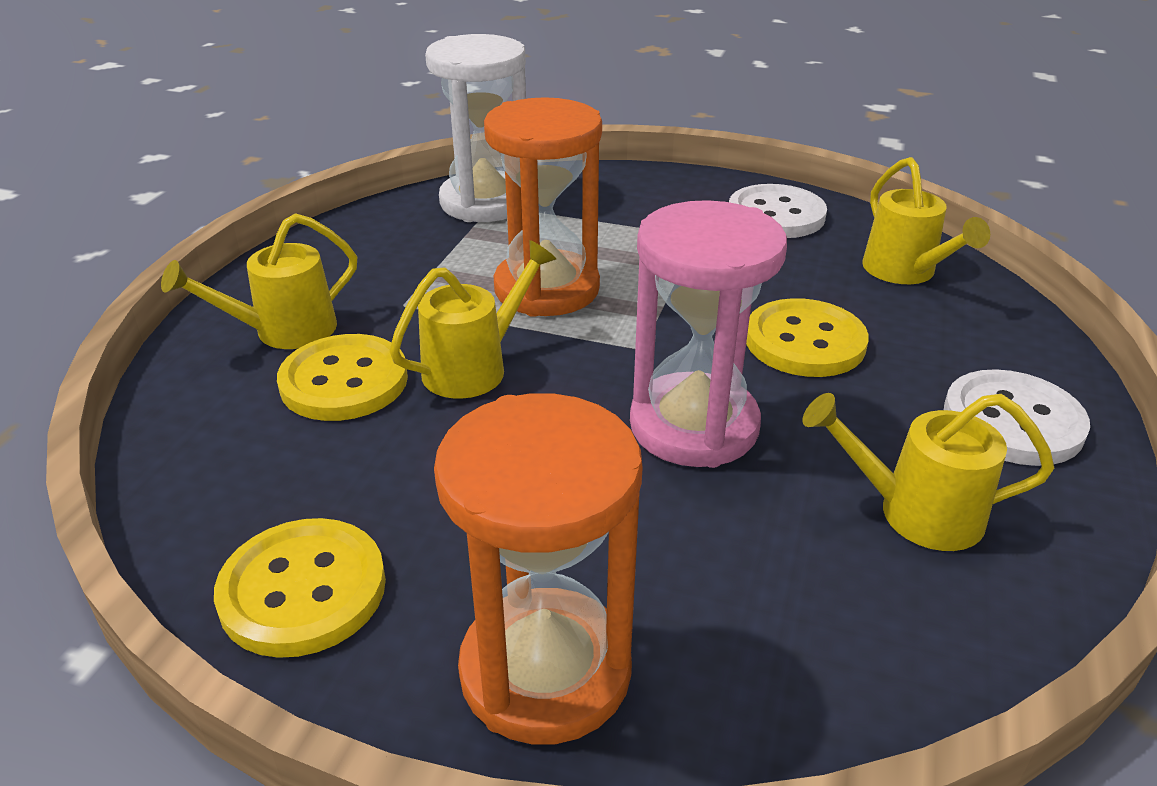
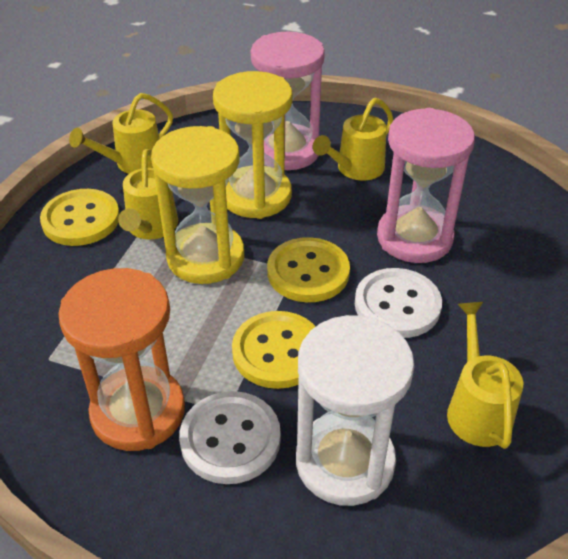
orange hourglass: 2 -> 1
pink hourglass: 1 -> 2
yellow hourglass: 0 -> 2

